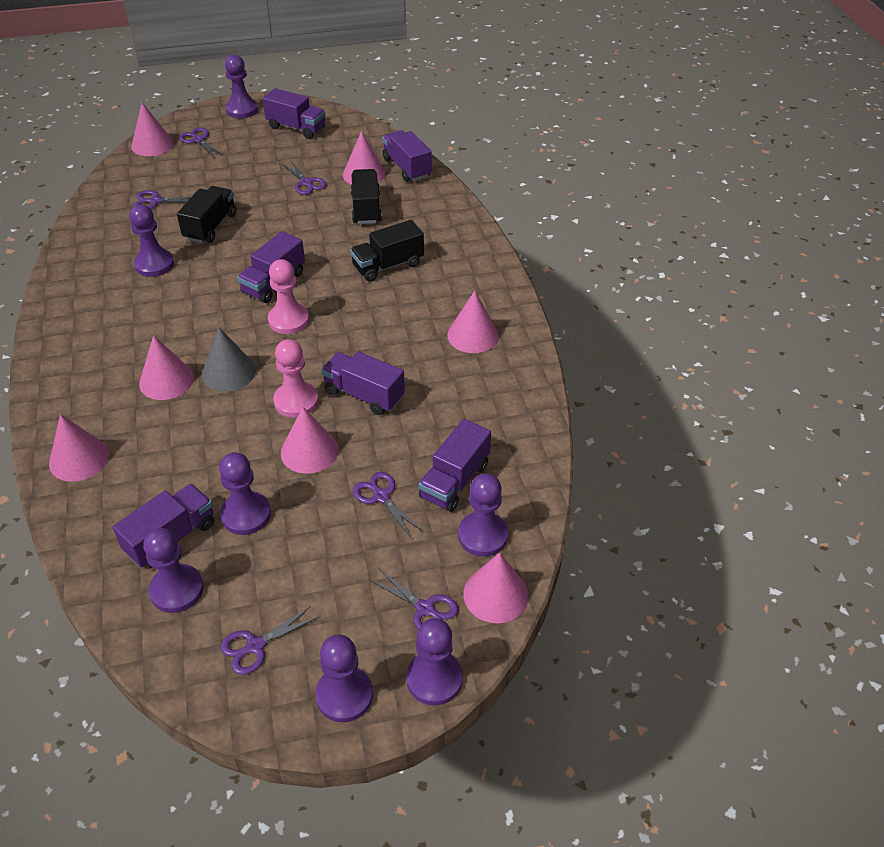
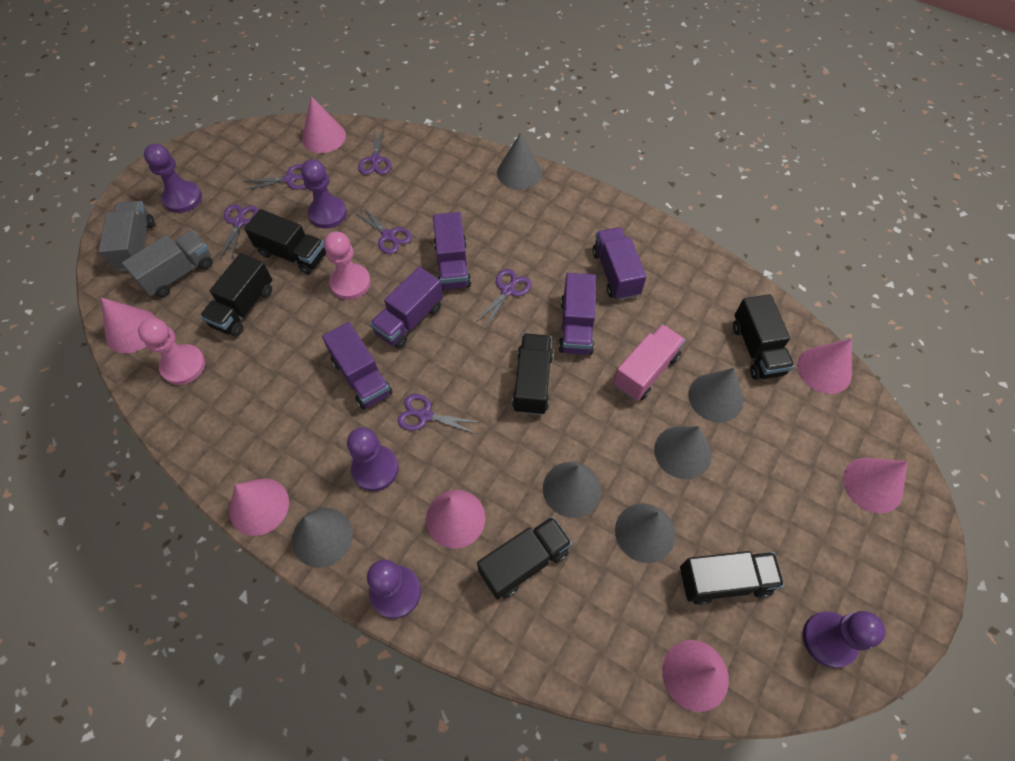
black truck: 3 -> 6
grey cone: 1 -> 6
grey truck: 0 -> 2
pink truck: 0 -> 1
purple pawn: 7 -> 5
purple truck: 6 -> 5

